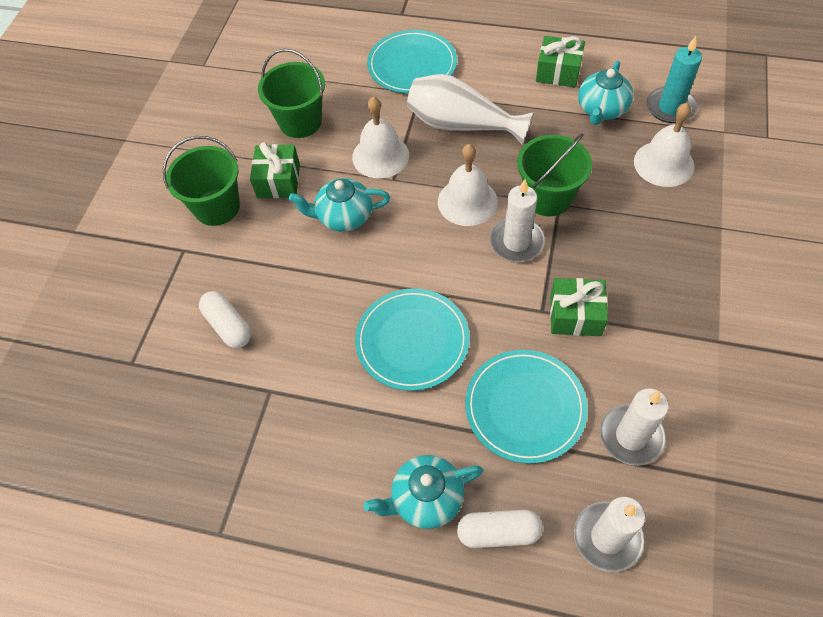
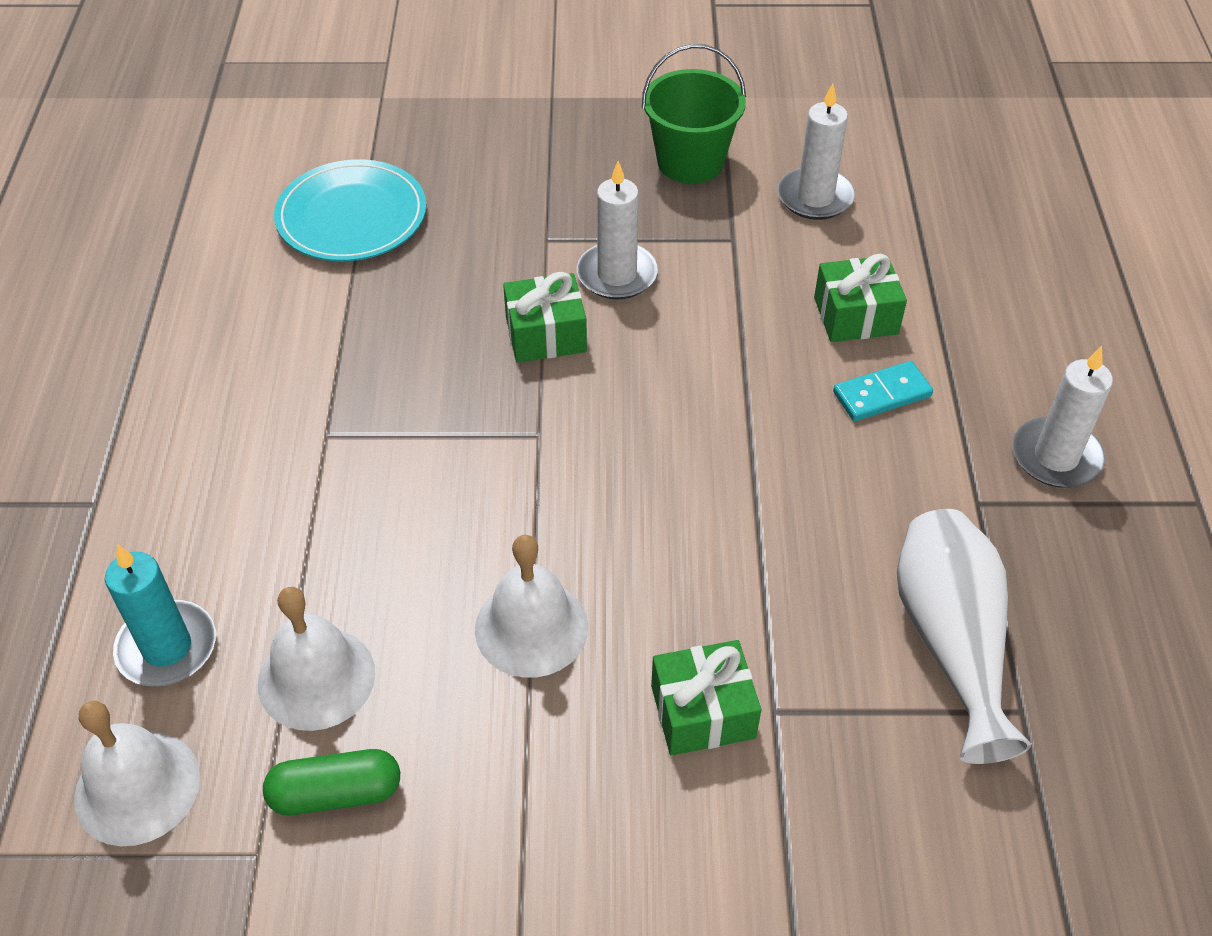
green bucket: 3 -> 1
green capsule: 0 -> 1
turquoise domino: 0 -> 1
turquoise plate: 3 -> 1
turquoise teapot: 3 -> 0
white capsule: 2 -> 0

